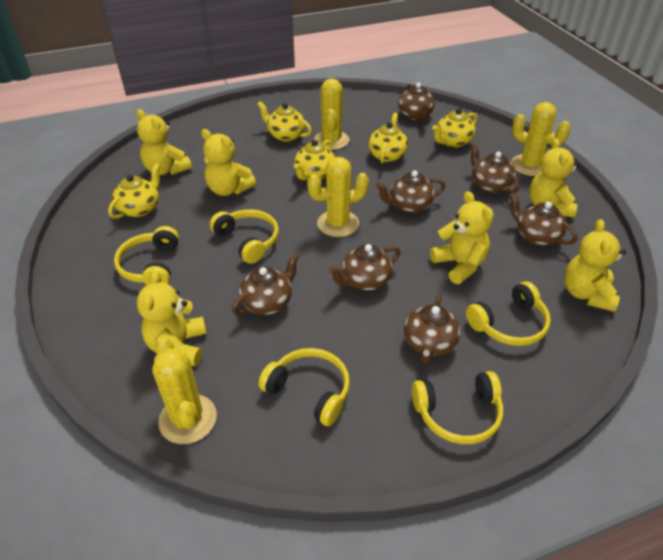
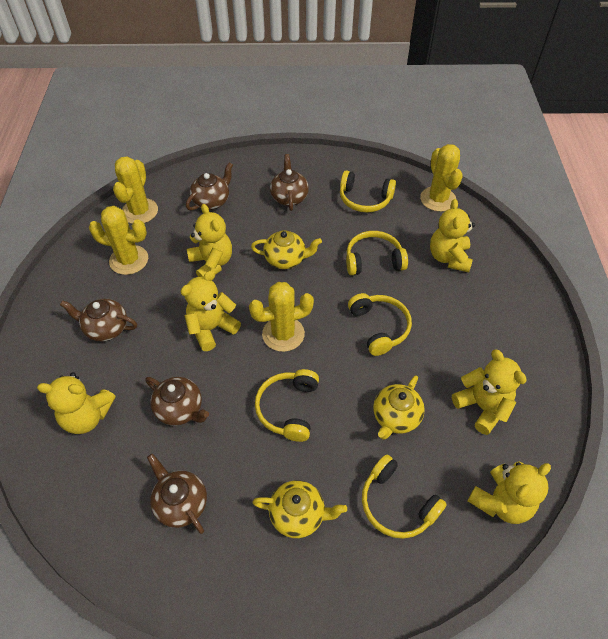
brown teapot: 7 -> 5
yellow teapot: 5 -> 3

